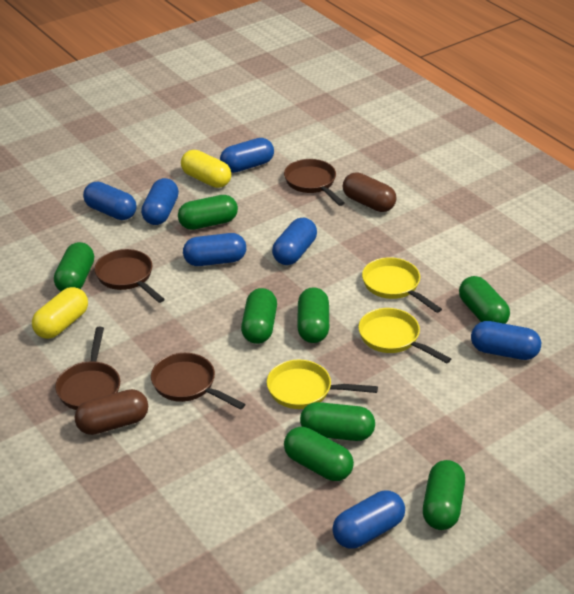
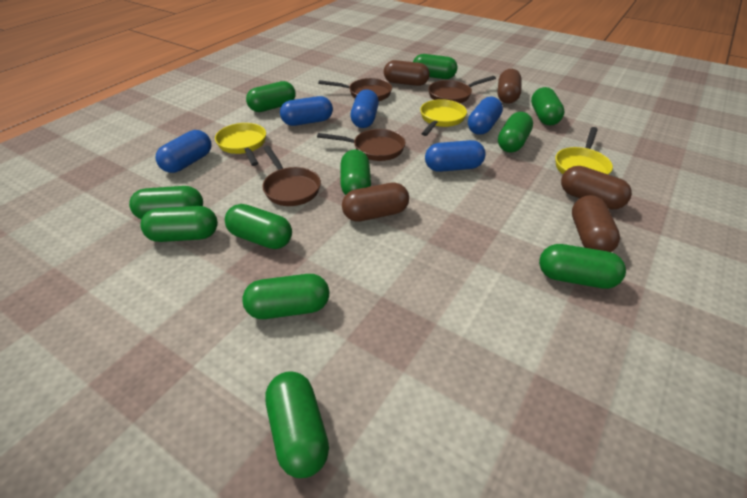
blue capsule: 7 -> 5
brown capsule: 2 -> 5
green capsule: 8 -> 11
yellow capsule: 2 -> 0

